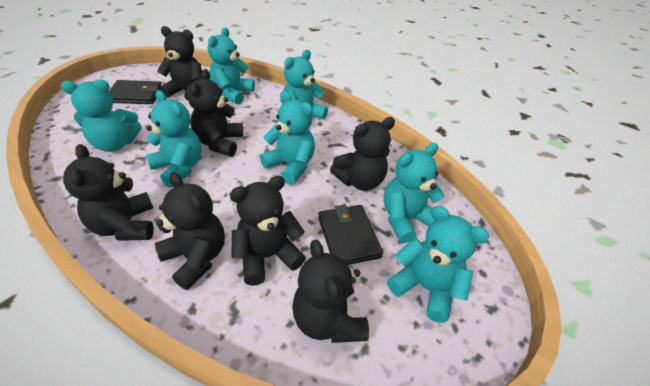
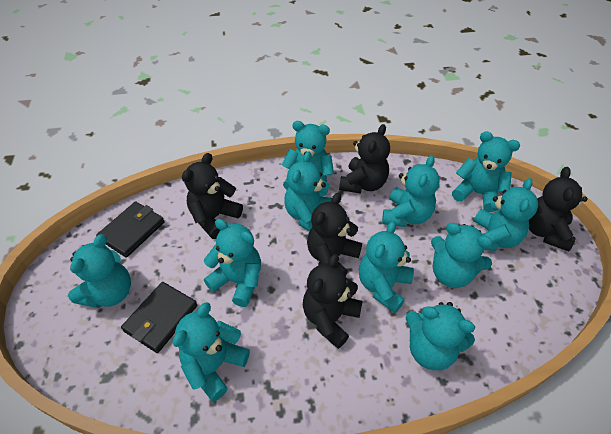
black teddy bear: 7 -> 5
turquoise teddy bear: 7 -> 11

